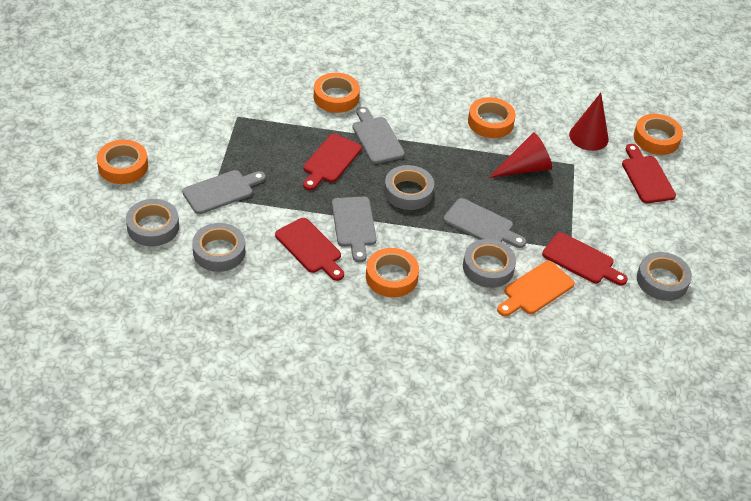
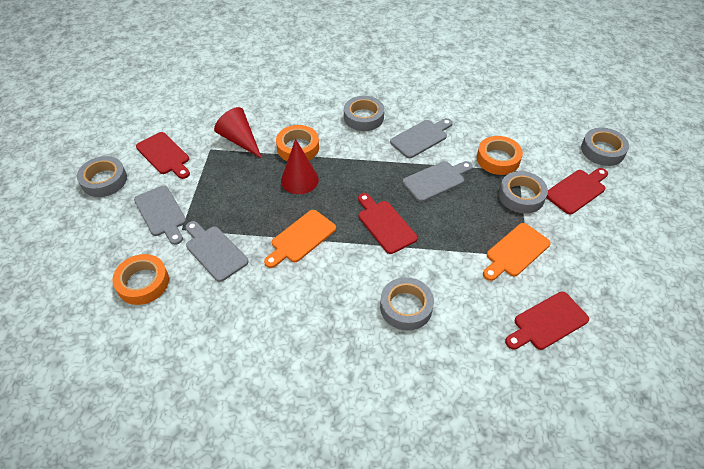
orange cutting board: 1 -> 2
orange tape: 5 -> 3

